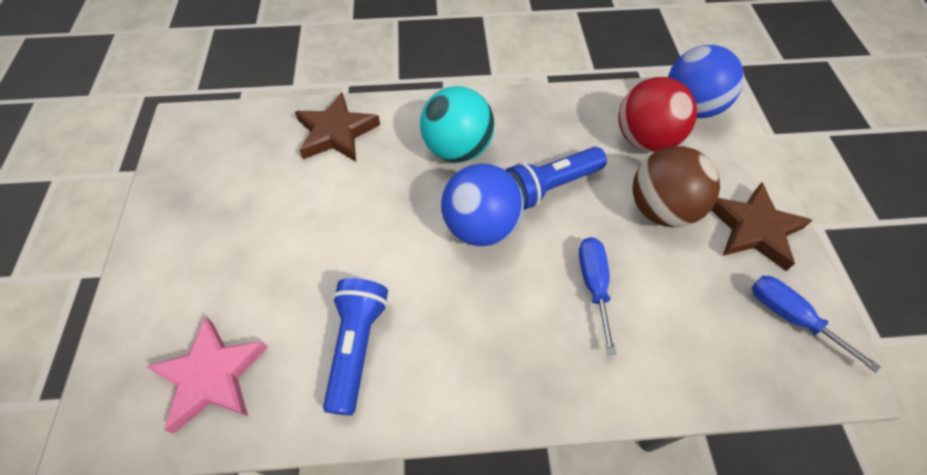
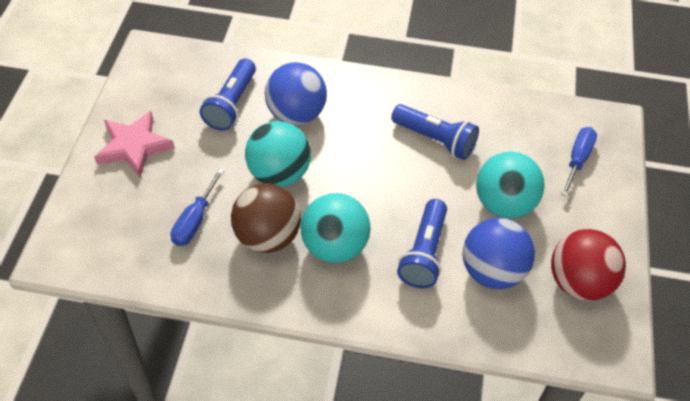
blue flashlight: 2 -> 3
brown star: 2 -> 0
turquoise ball: 1 -> 3

